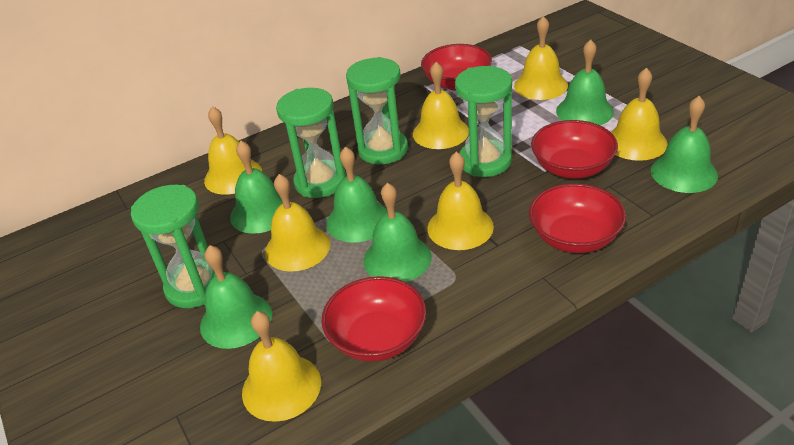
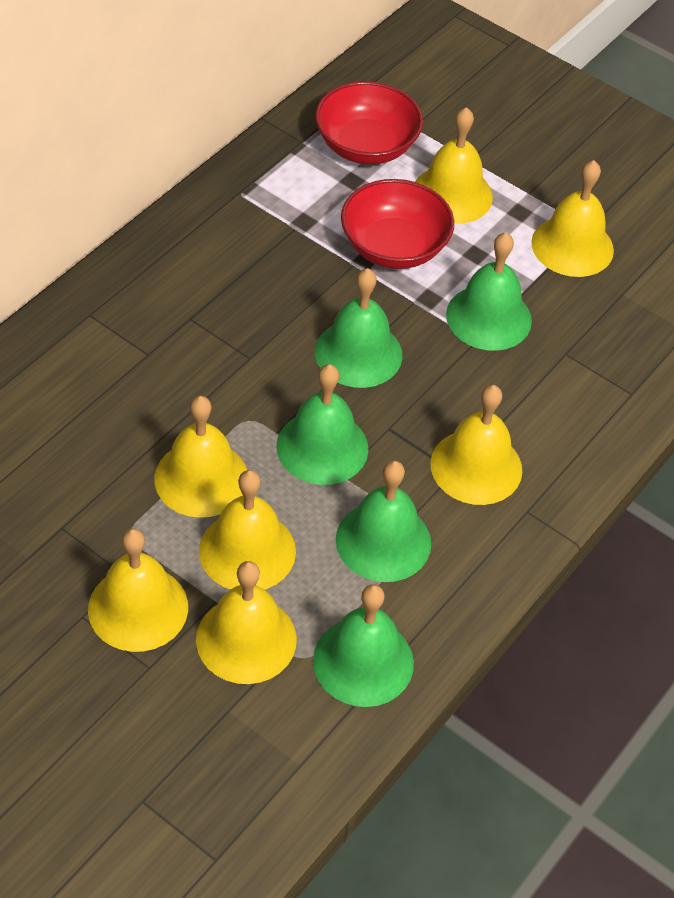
green bell: 6 -> 5
green hourglass: 4 -> 0
red bowl: 4 -> 2

